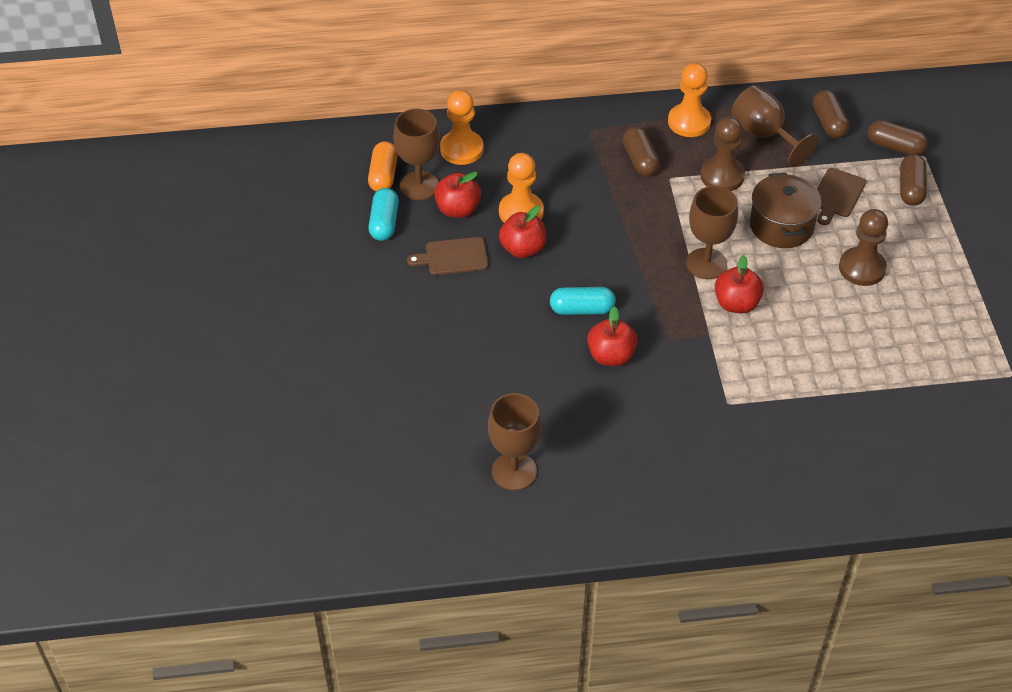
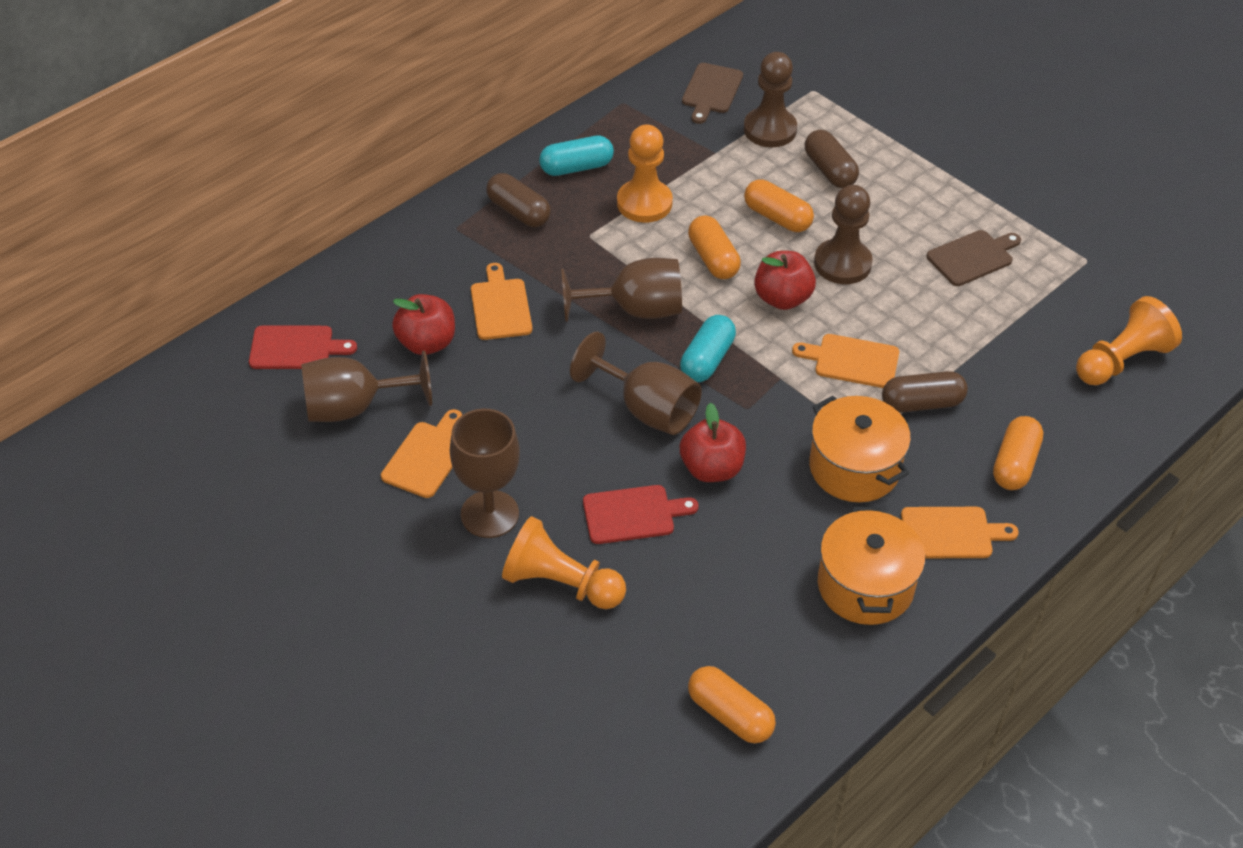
brown capsule: 4 -> 3
brown pot: 1 -> 0
orange capsule: 1 -> 4
orange cutting board: 0 -> 4
orange pot: 0 -> 2
red apple: 4 -> 3
red cutting board: 0 -> 2

